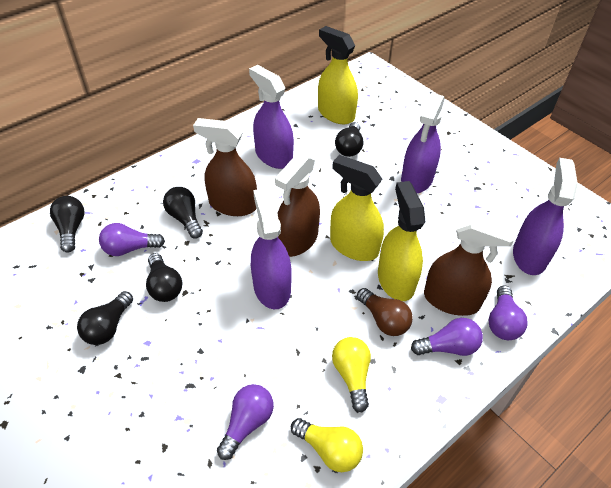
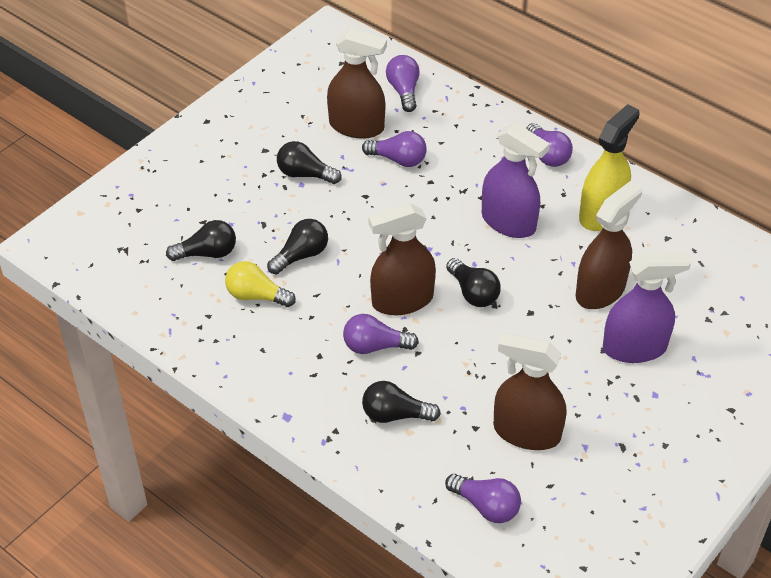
brown light bulb: 1 -> 0
brown spray bottle: 3 -> 4
purple light bulb: 4 -> 5
purple spray bottle: 4 -> 2
yellow light bulb: 2 -> 1
yellow spray bottle: 3 -> 1

